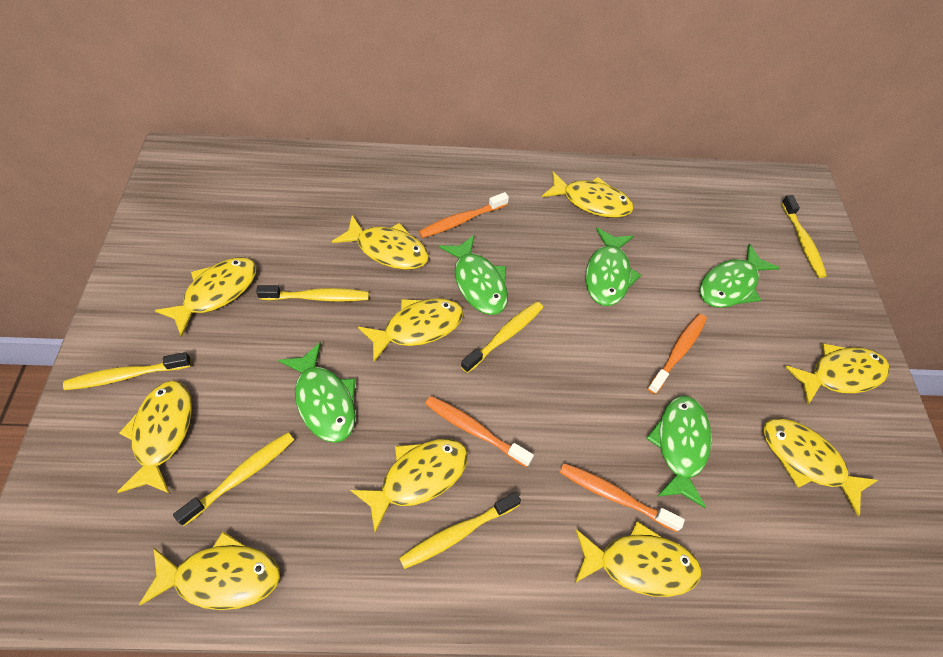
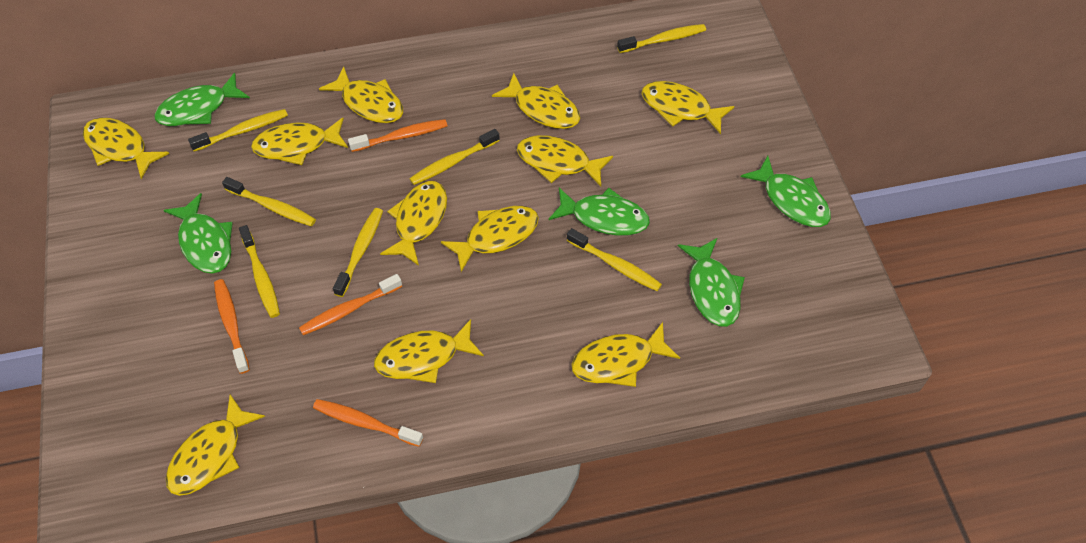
yellow fish: 10 -> 11
yellow toothbrush: 6 -> 7

